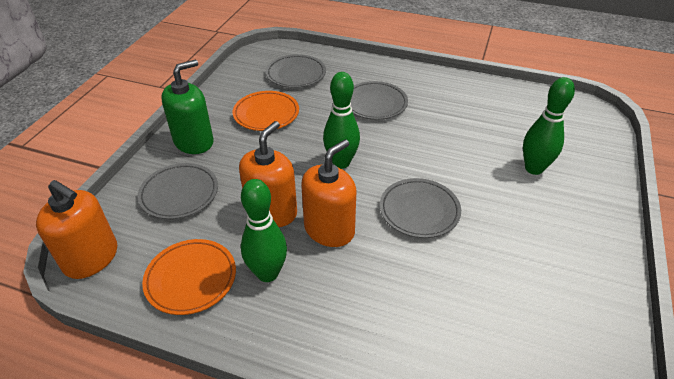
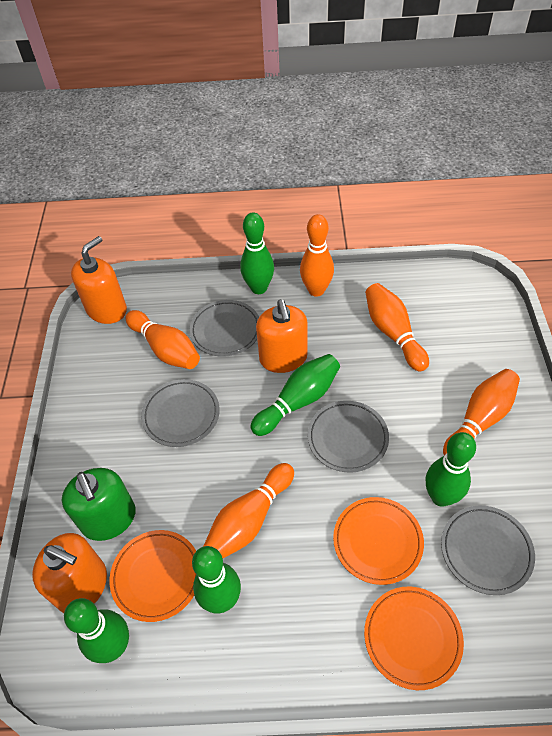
green bowling pin: 3 -> 5
orange bowling pin: 0 -> 5
orange plate: 2 -> 3

